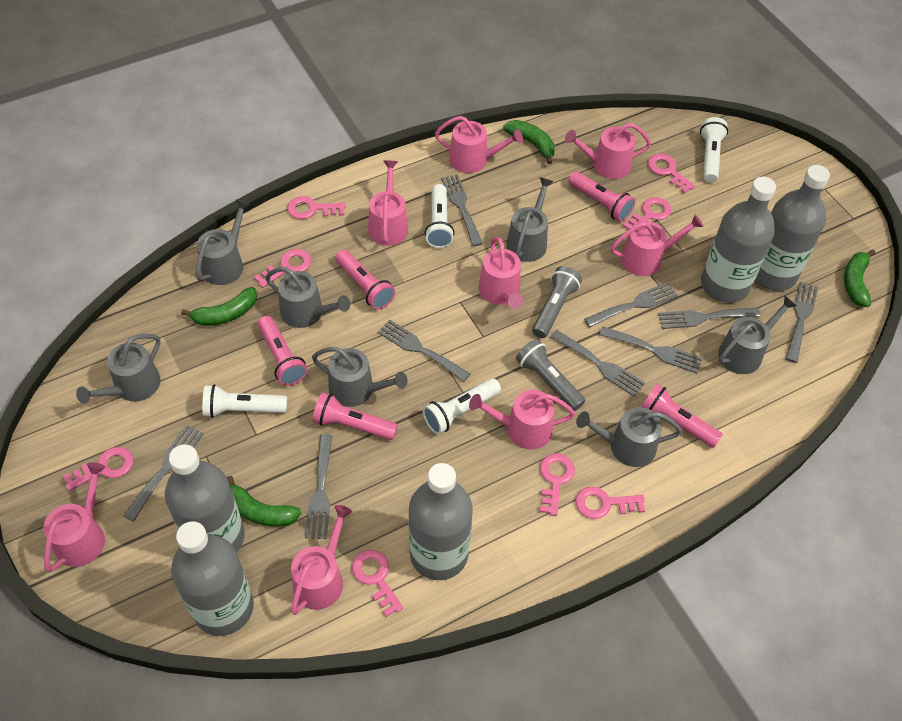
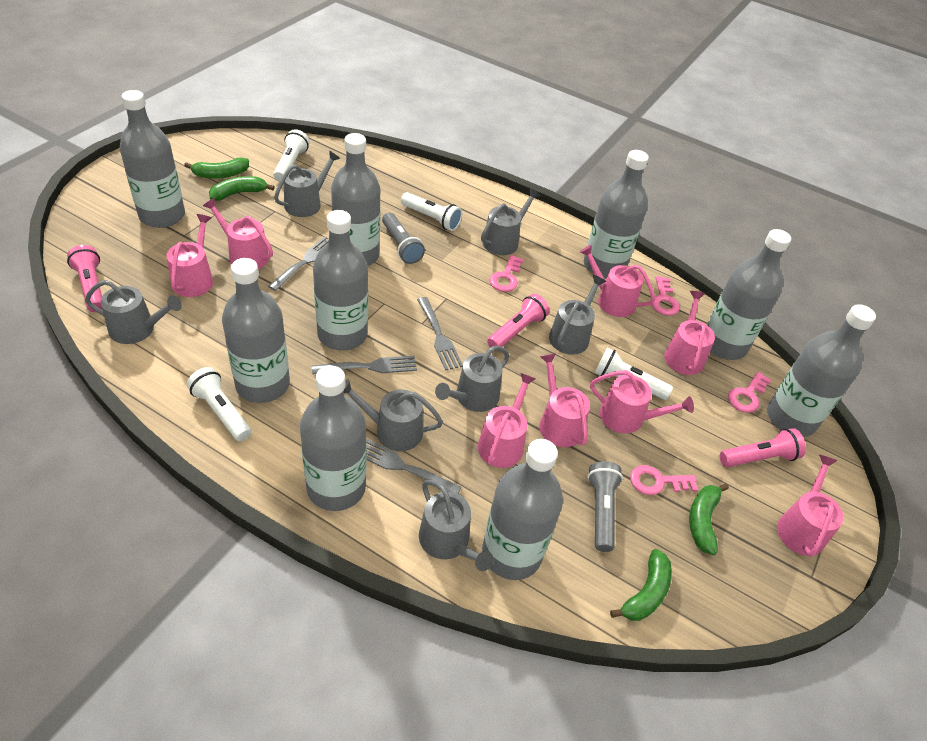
grey bottle: 5 -> 9
grey fork: 9 -> 4
pink flashlight: 5 -> 3
pink key: 8 -> 4

